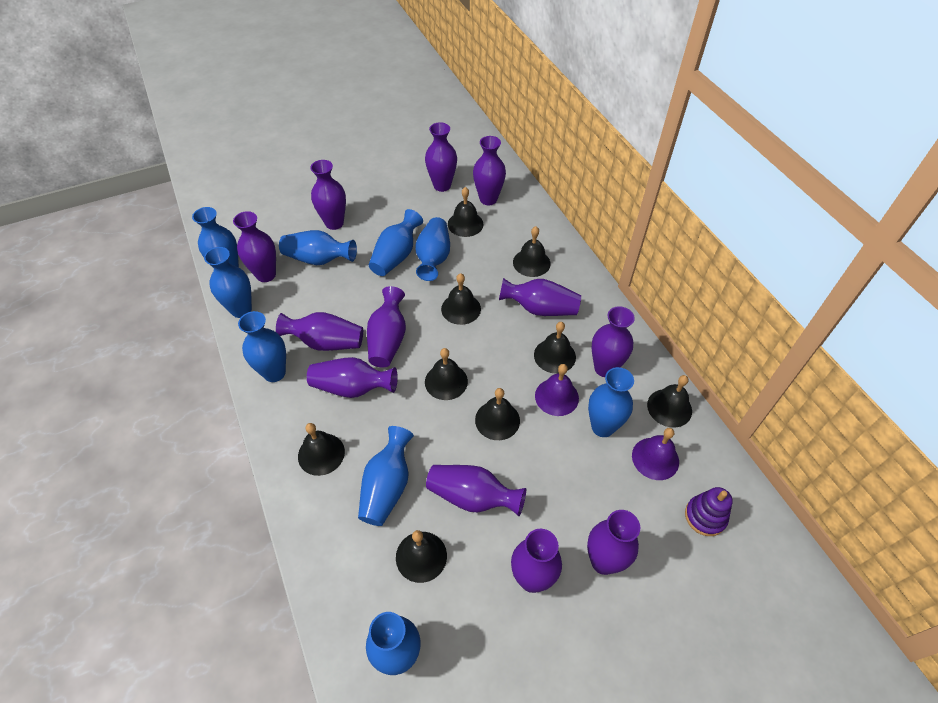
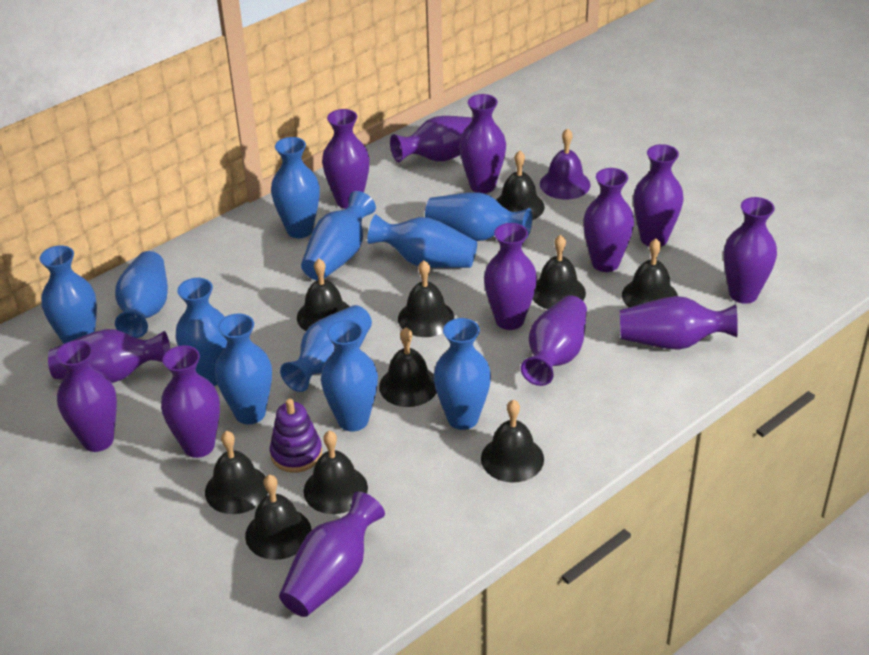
black bell: 9 -> 10
blue vase: 9 -> 11
purple bell: 2 -> 1
purple vase: 12 -> 13

